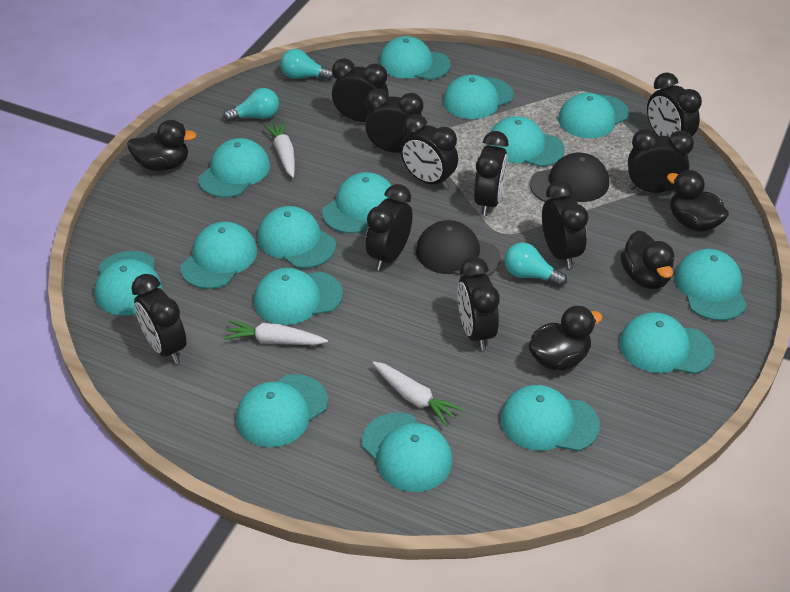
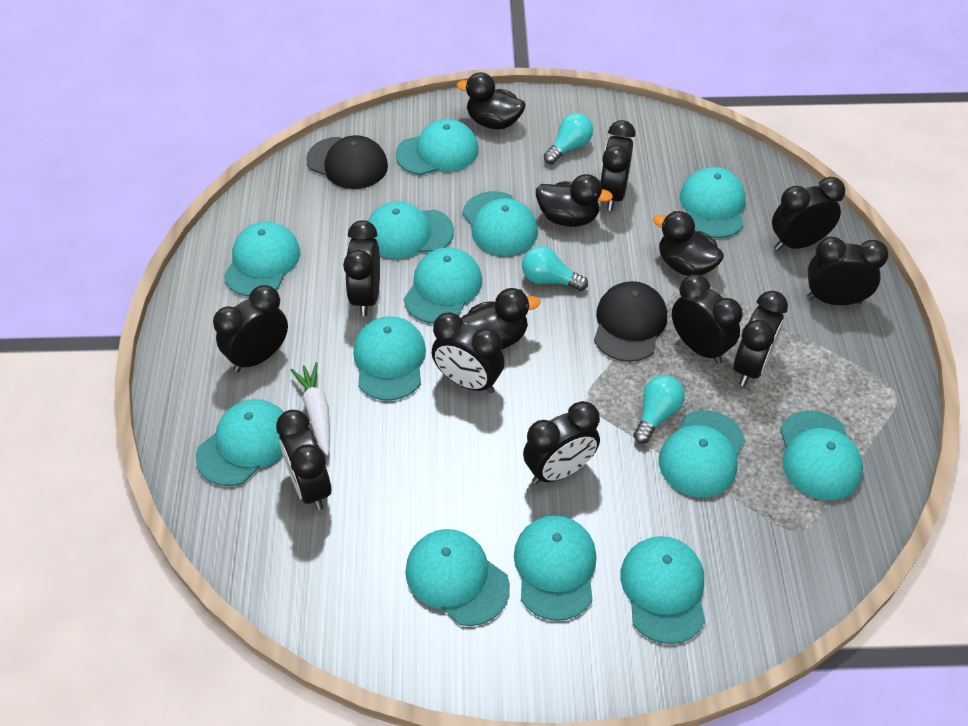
turquoise cap: 15 -> 13
white carrot: 3 -> 1

